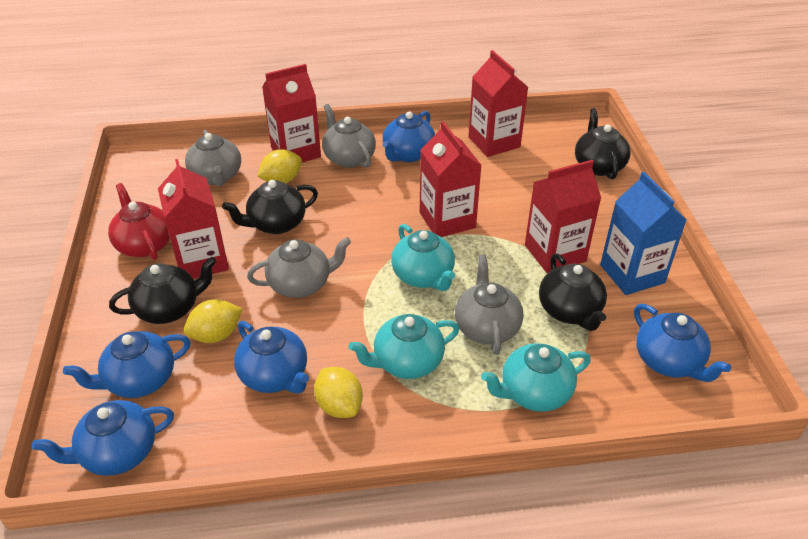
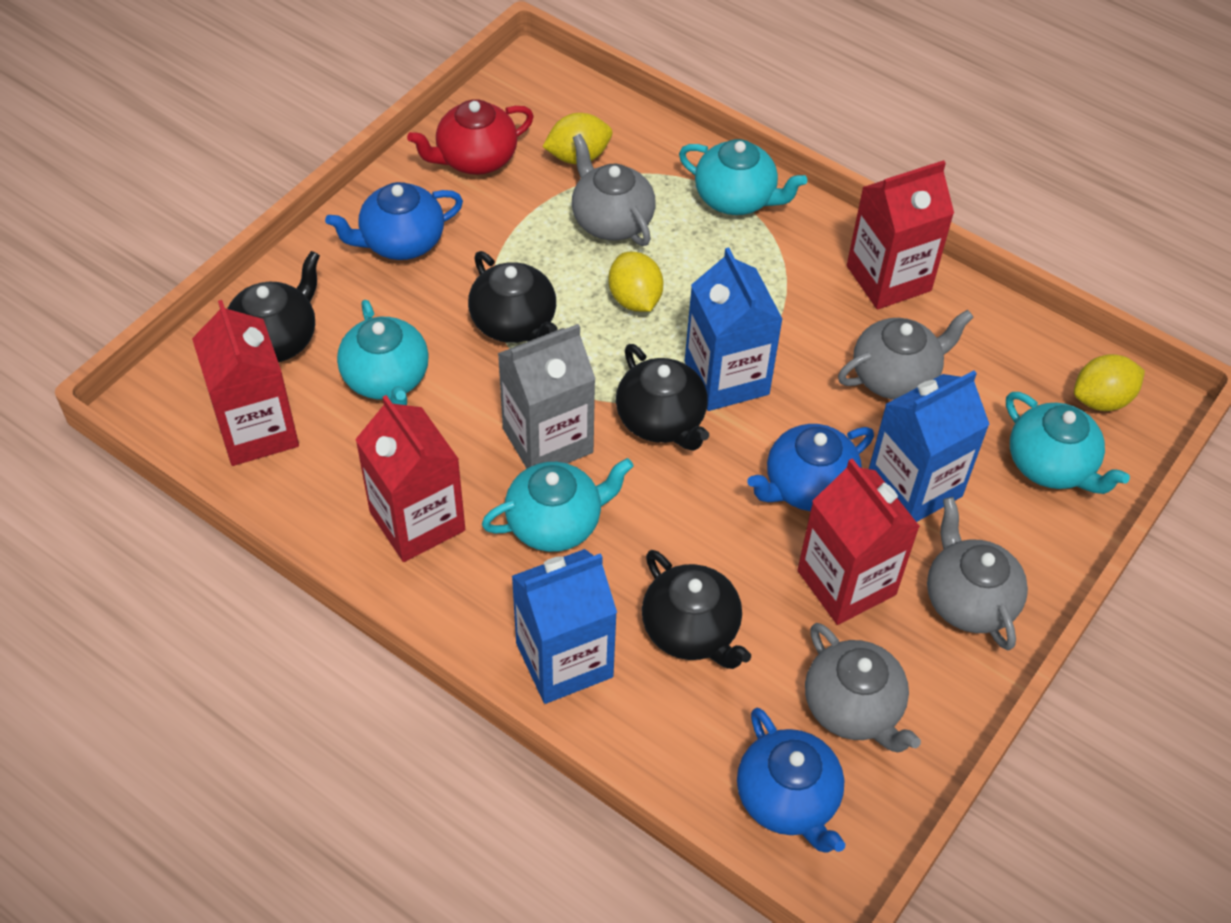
blue carton: 1 -> 3
blue teapot: 5 -> 3
grey carton: 0 -> 1
red carton: 5 -> 4
turquoise teapot: 3 -> 4

